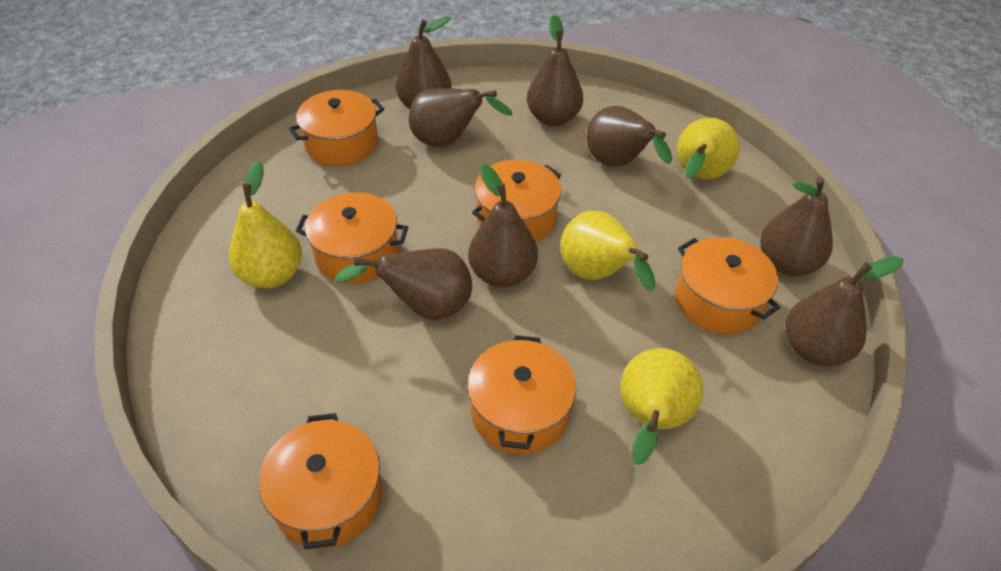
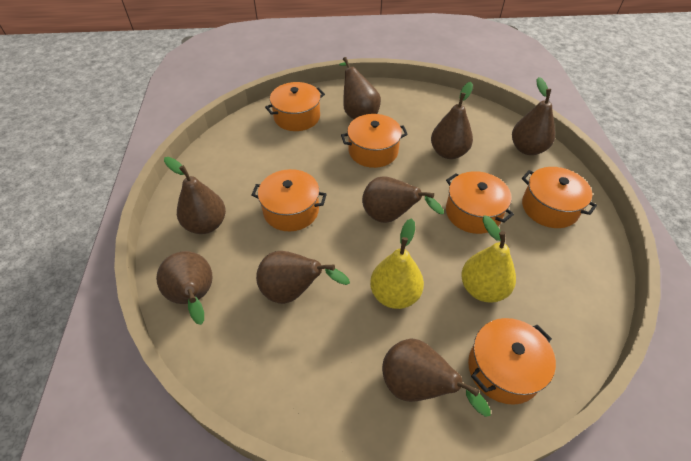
yellow pear: 4 -> 2

